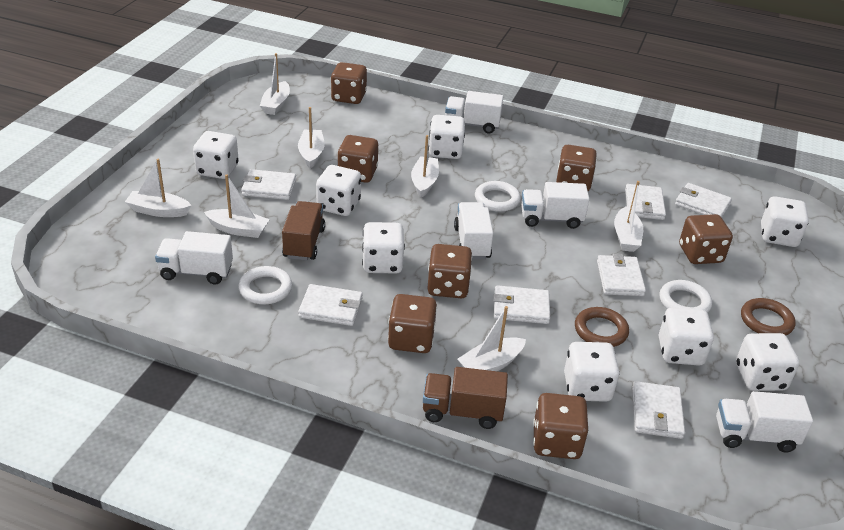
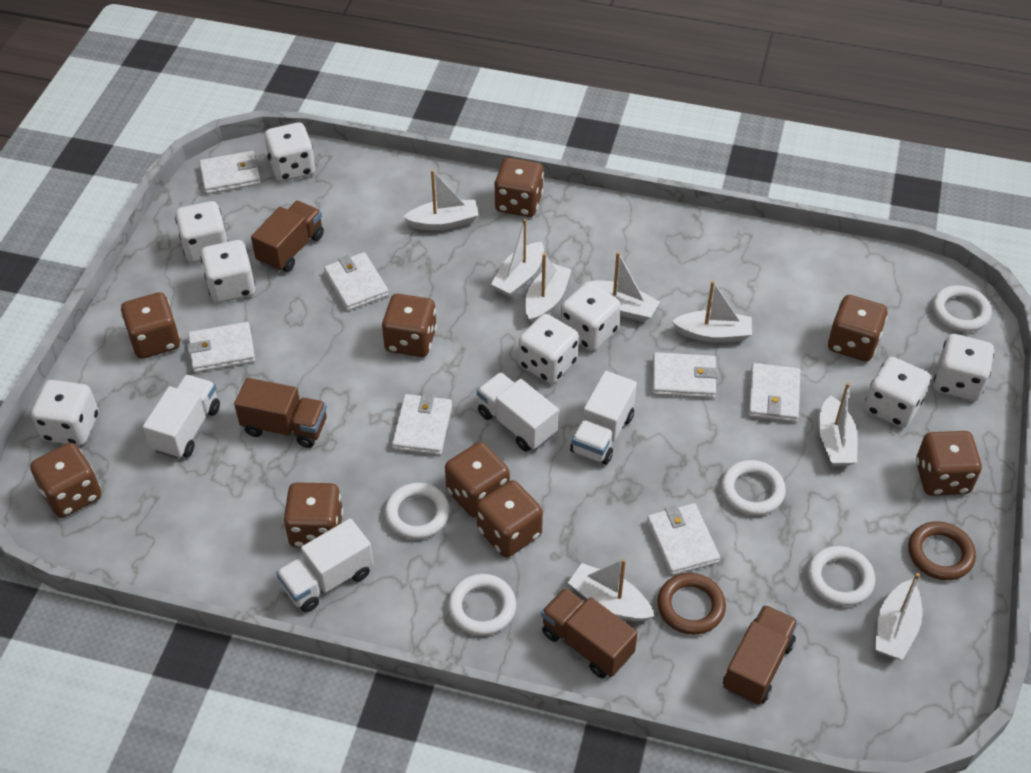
brown dice: 7 -> 9
brown truck: 2 -> 4
white boat: 7 -> 8
white ring: 3 -> 5
white truck: 5 -> 4

